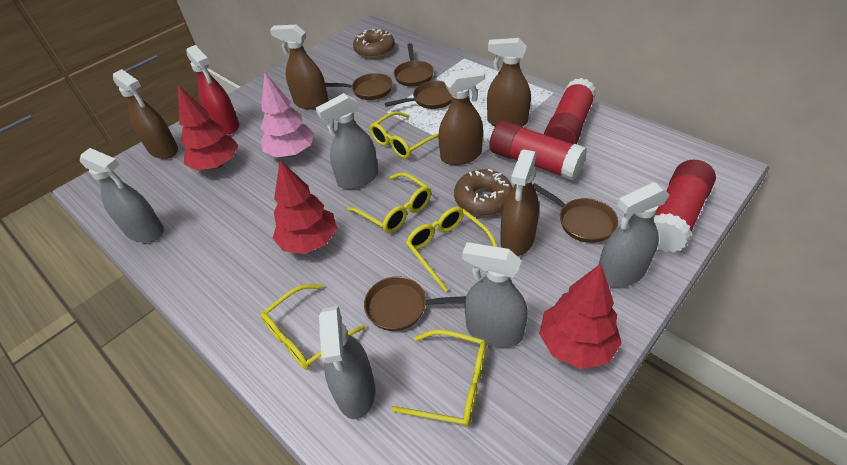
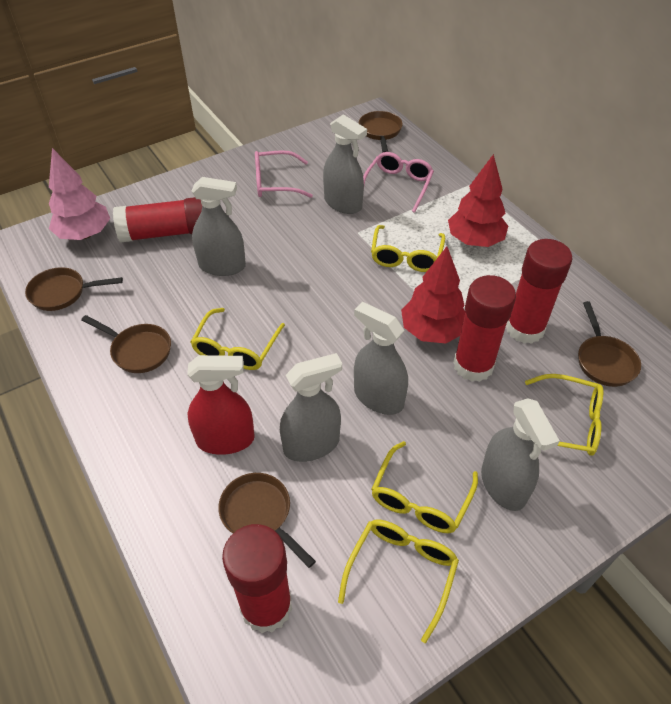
brown donut: 2 -> 0
brown spray bottle: 5 -> 0
pink glasses: 0 -> 2
red glue stick: 3 -> 4
red tree: 3 -> 2

